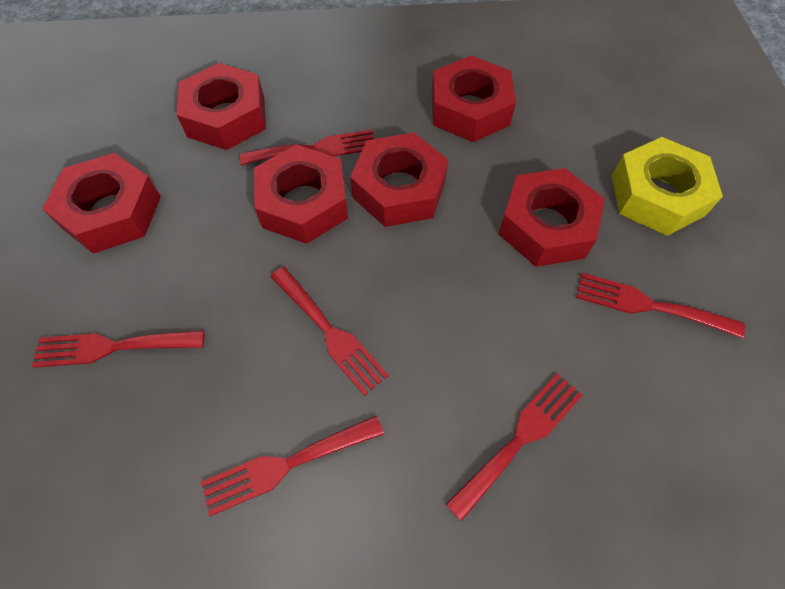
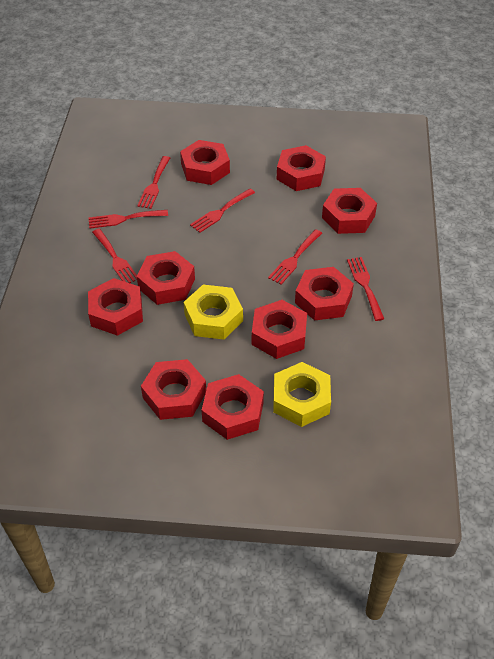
red nut: 6 -> 9
yellow nut: 1 -> 2

